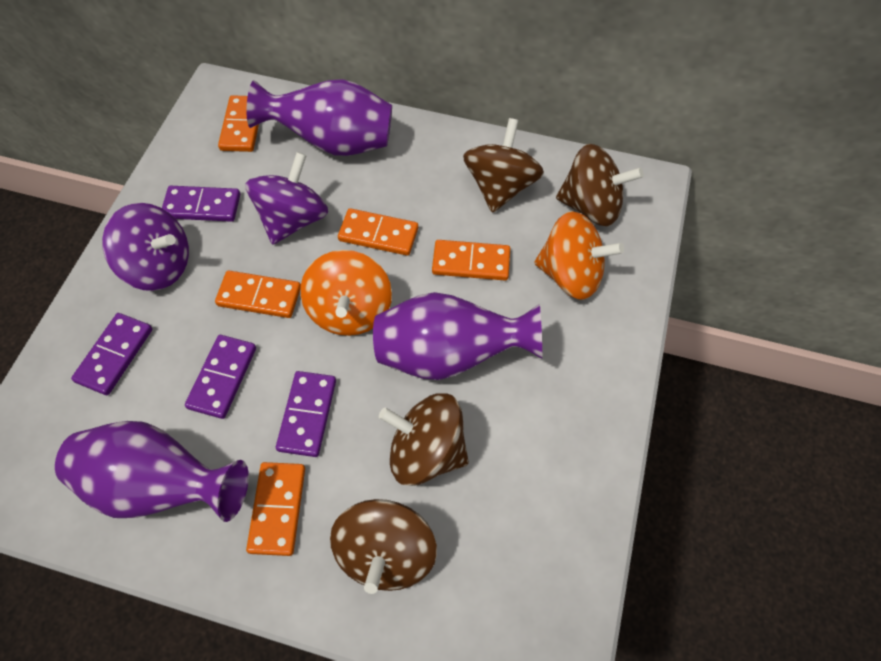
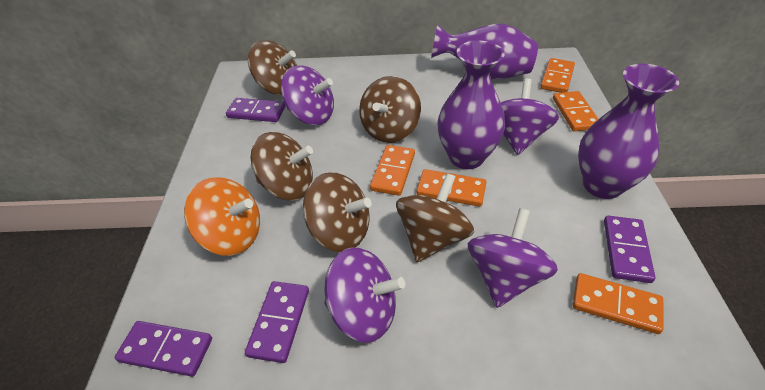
brown spinning top: 4 -> 5
orange spinning top: 2 -> 1
purple spinning top: 2 -> 4

